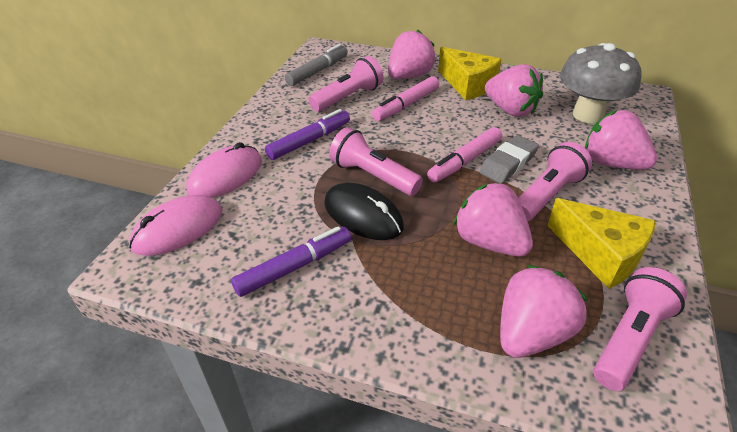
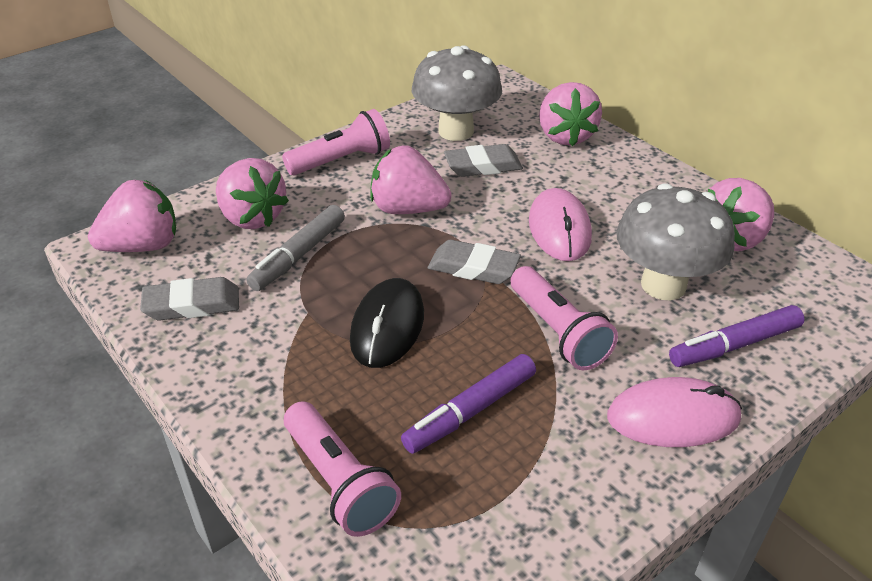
grey eraser: 1 -> 3
grey mushroom: 1 -> 2
pink flashlight: 4 -> 3
pink marker: 2 -> 0
yellow cheese: 2 -> 0

